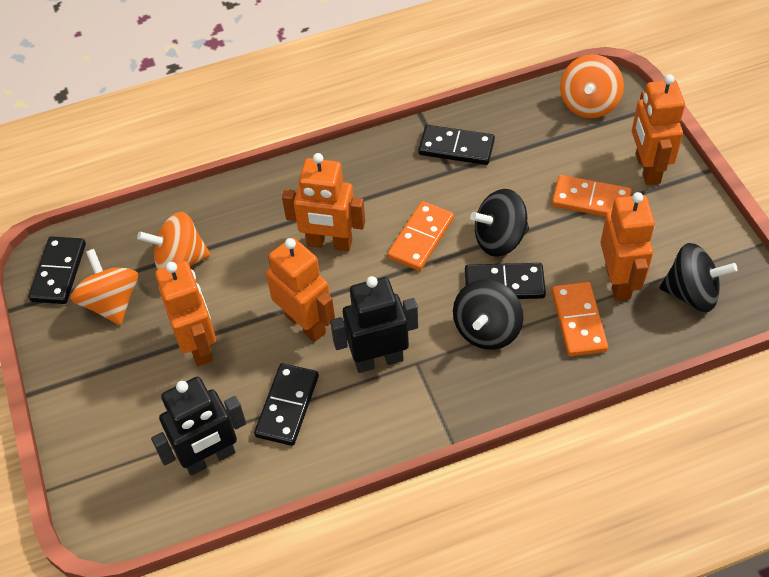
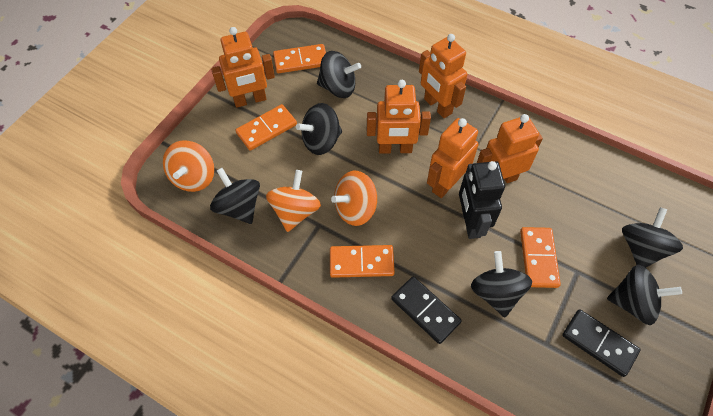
black domino: 4 -> 2
black robot: 2 -> 1
black spinning top: 3 -> 6
orange domino: 3 -> 4

